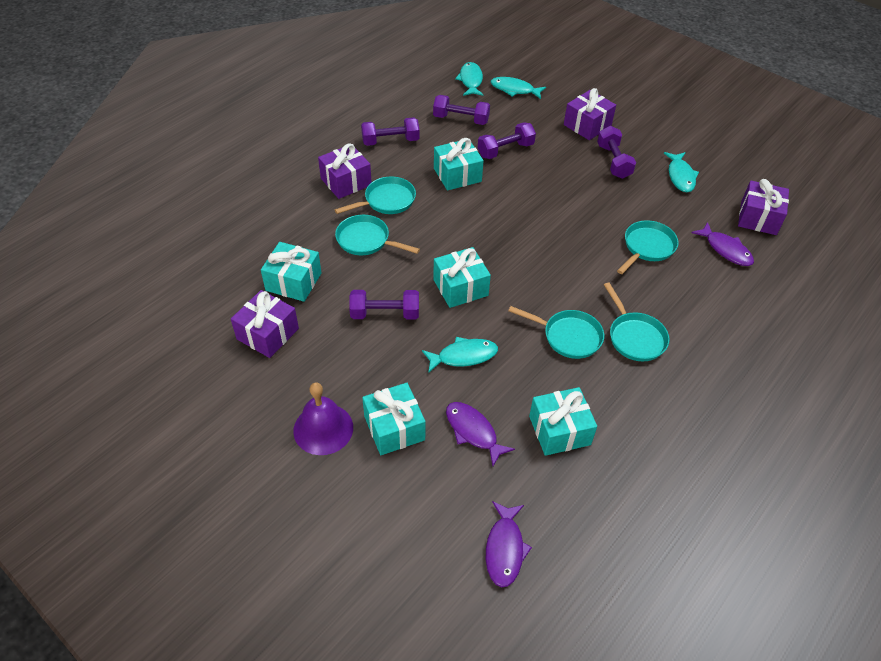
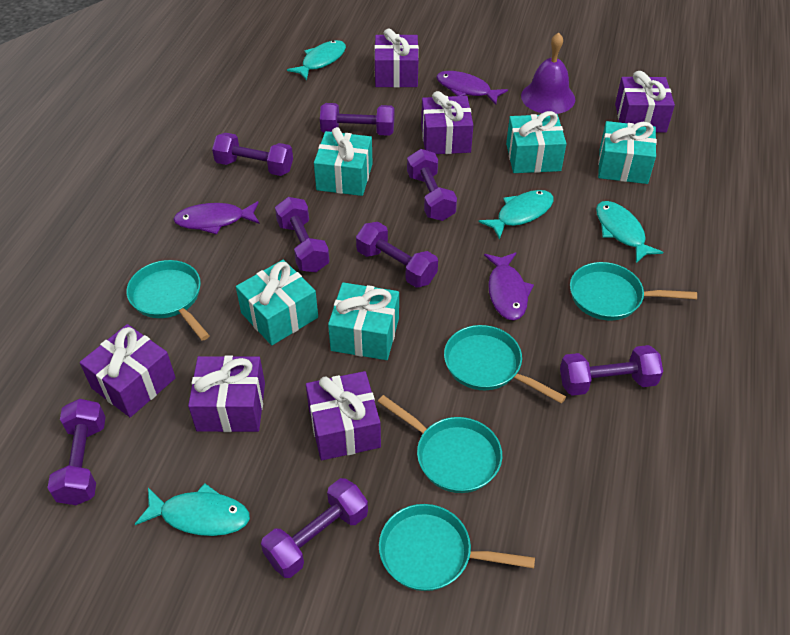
purple dumbbell: 5 -> 8
purple gift: 4 -> 6

